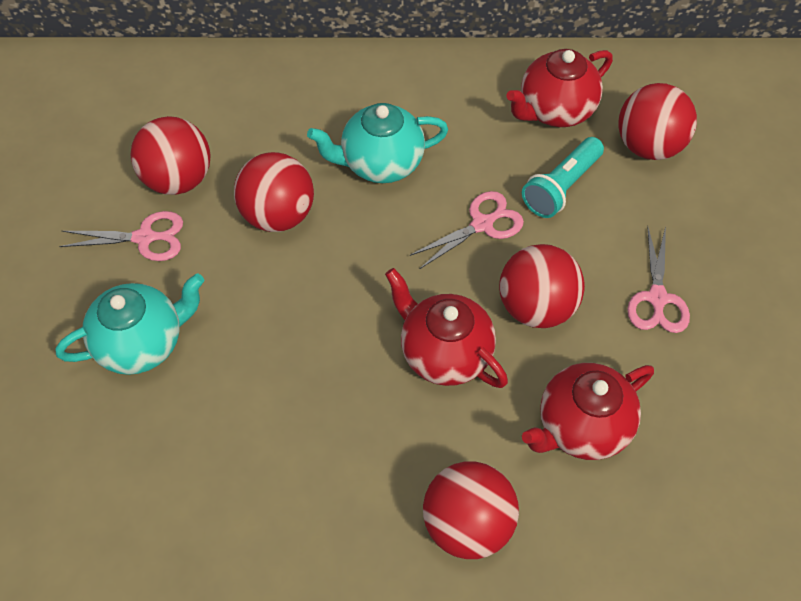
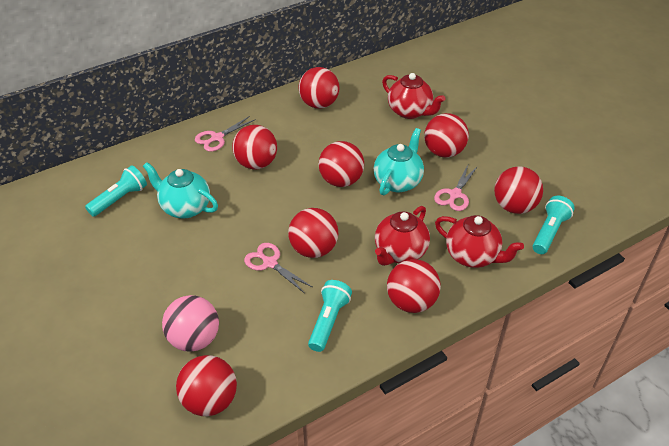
pink ball: 0 -> 1
red ball: 5 -> 8
turquoise flashlight: 1 -> 3

